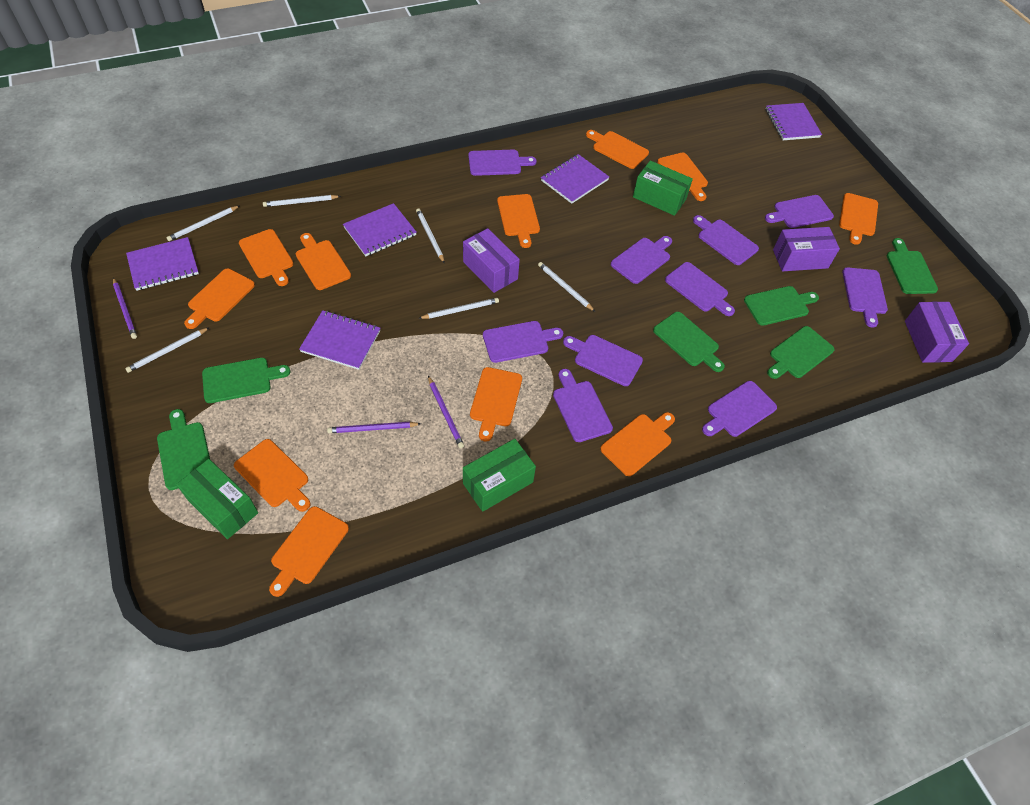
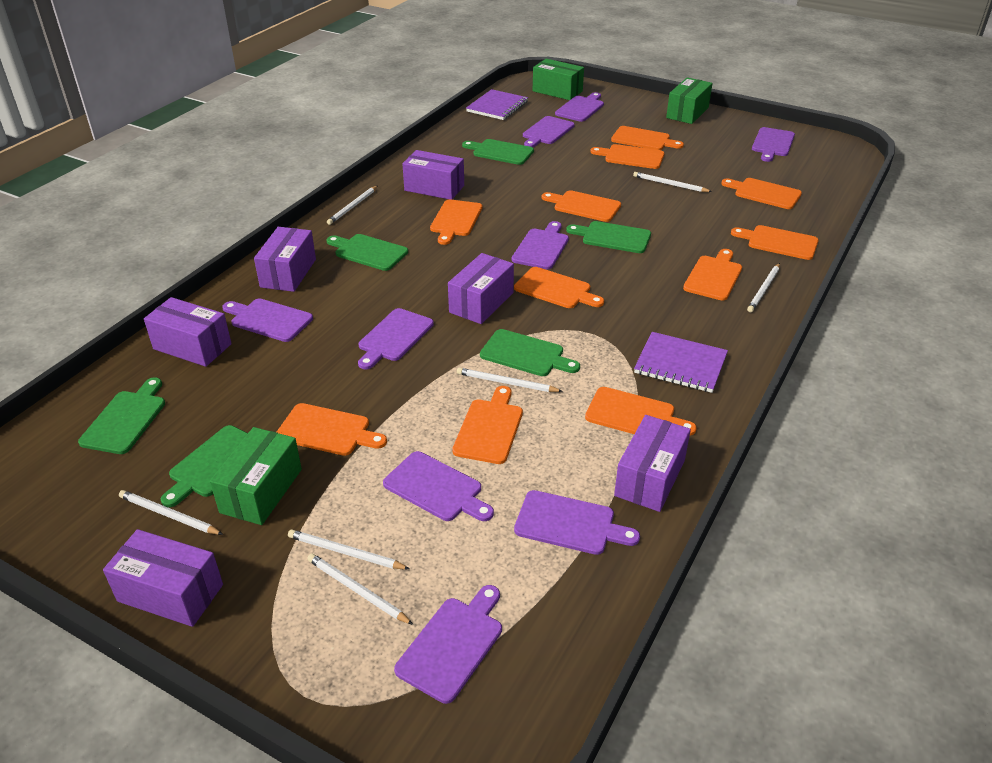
purple box: 3 -> 6
purple cutting board: 10 -> 9
purple notebook: 5 -> 2
purple pencil: 3 -> 0
white pencil: 6 -> 7

